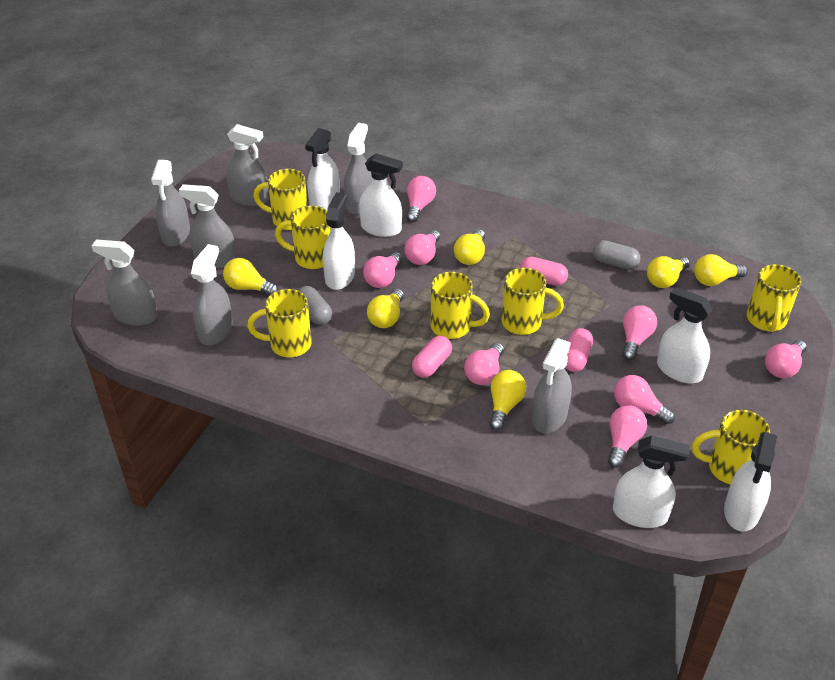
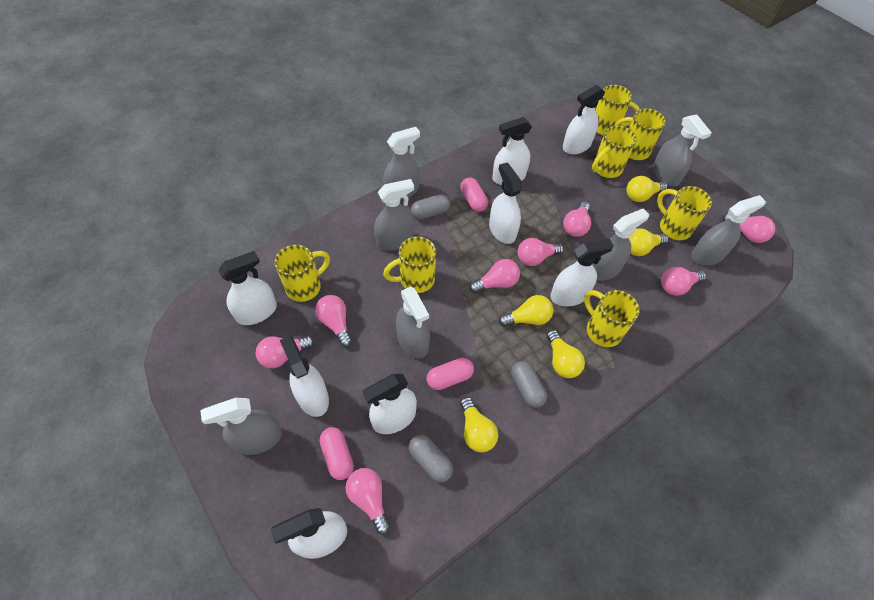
grey capsule: 2 -> 3
white spray bottle: 6 -> 8
yellow light bulb: 6 -> 5

